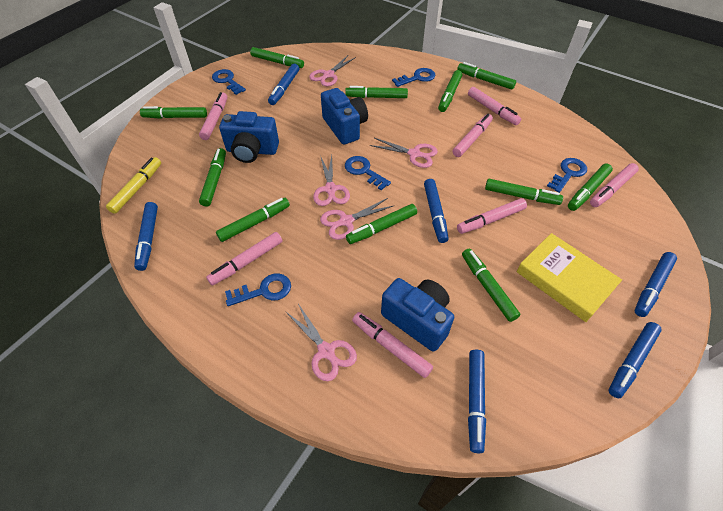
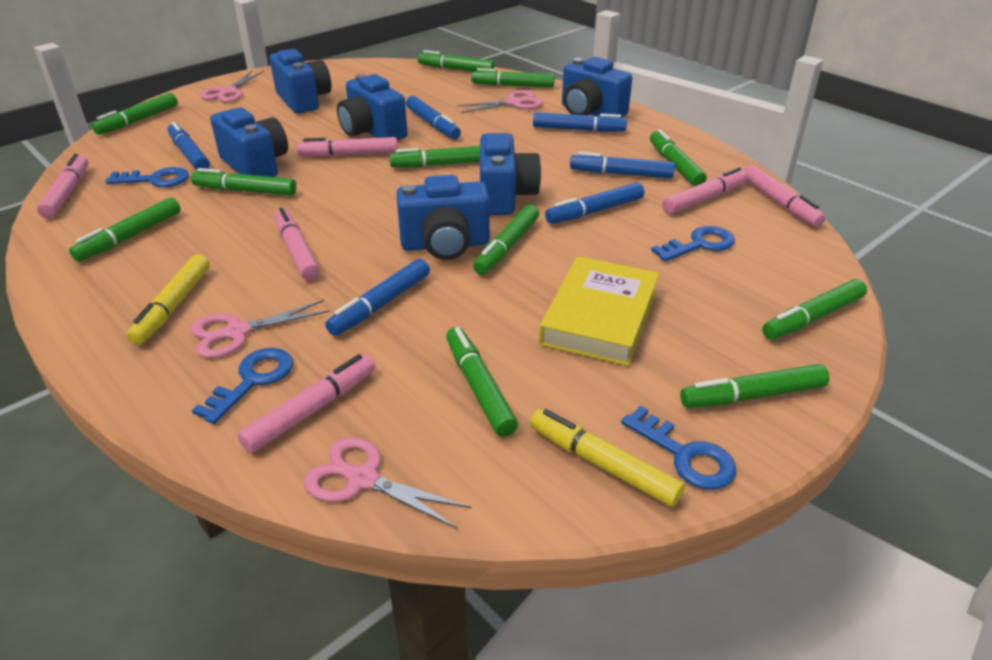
blue camera: 3 -> 6
blue key: 5 -> 4
pink marker: 7 -> 6
pink scissors: 5 -> 4
yellow marker: 1 -> 2

